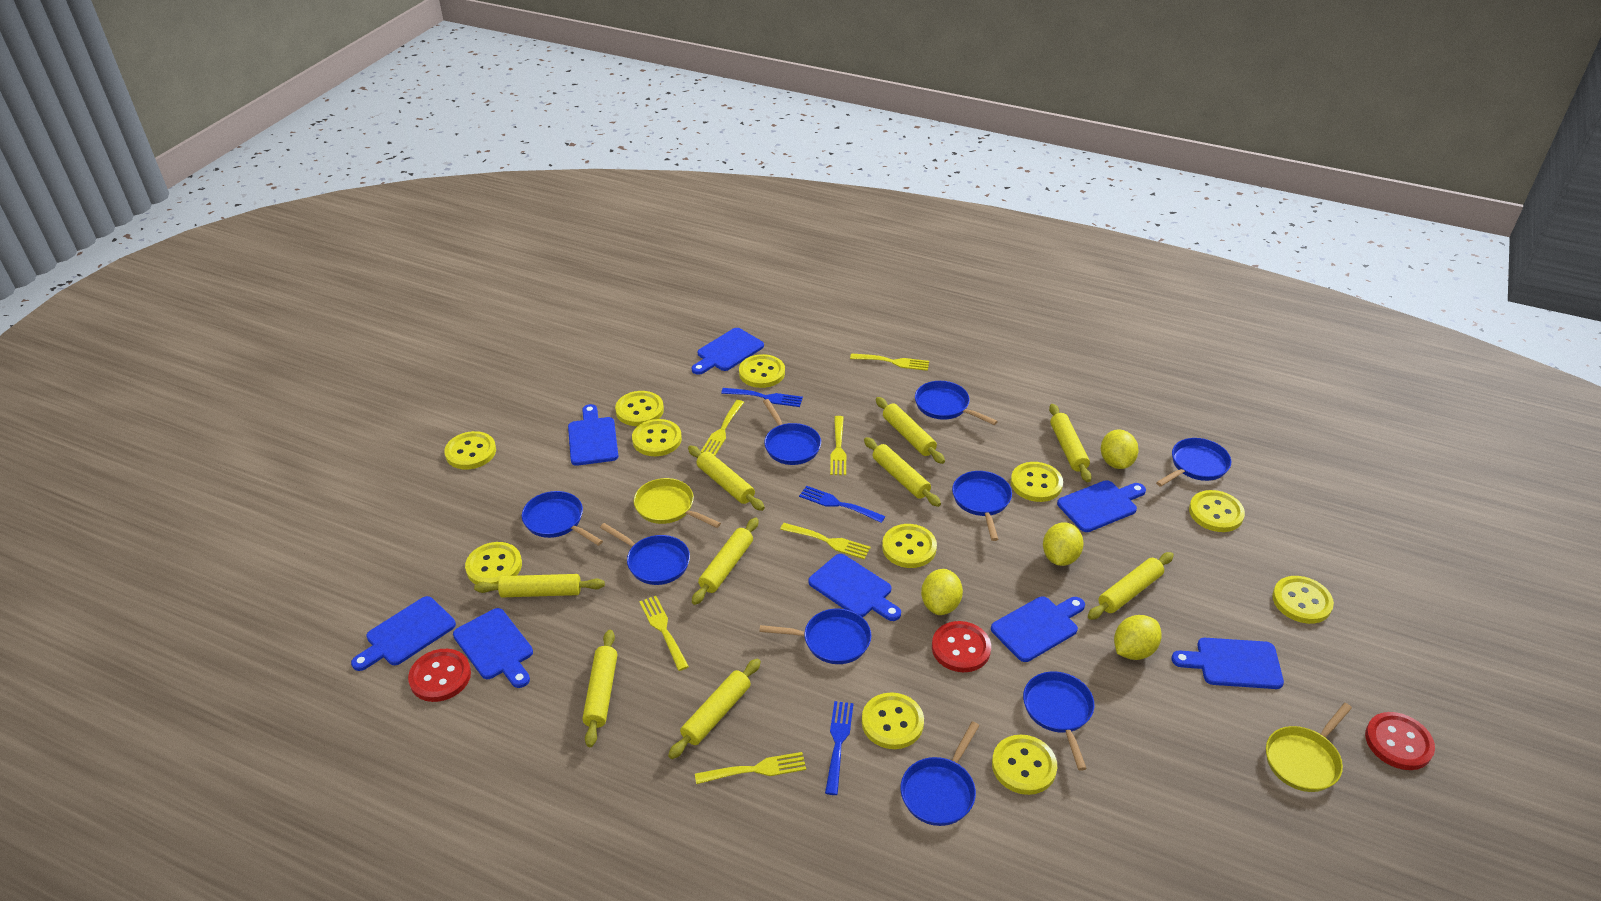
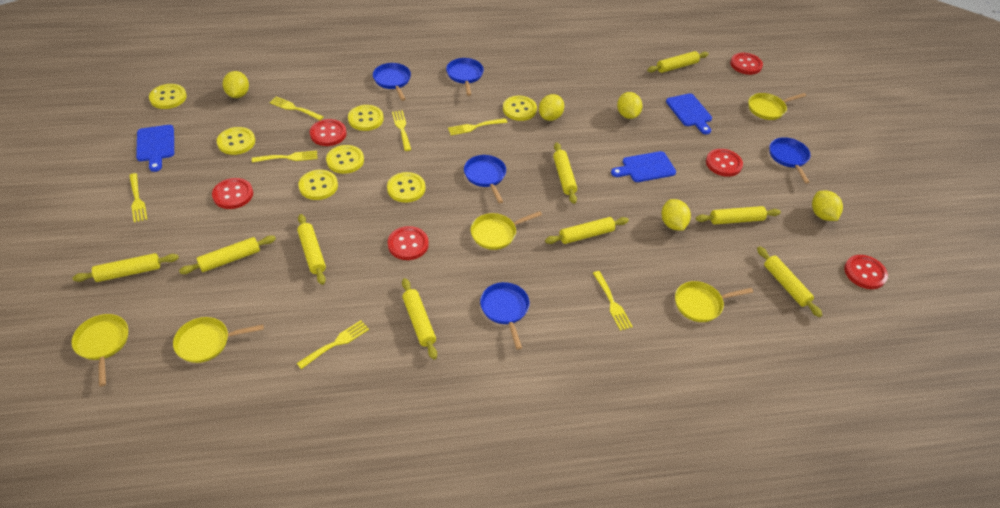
blue cutting board: 8 -> 3
blue fork: 3 -> 0
blue pan: 9 -> 5
red button: 3 -> 6
yellow button: 11 -> 7
yellow fork: 6 -> 7
yellow lemon: 4 -> 5
yellow pan: 2 -> 5

